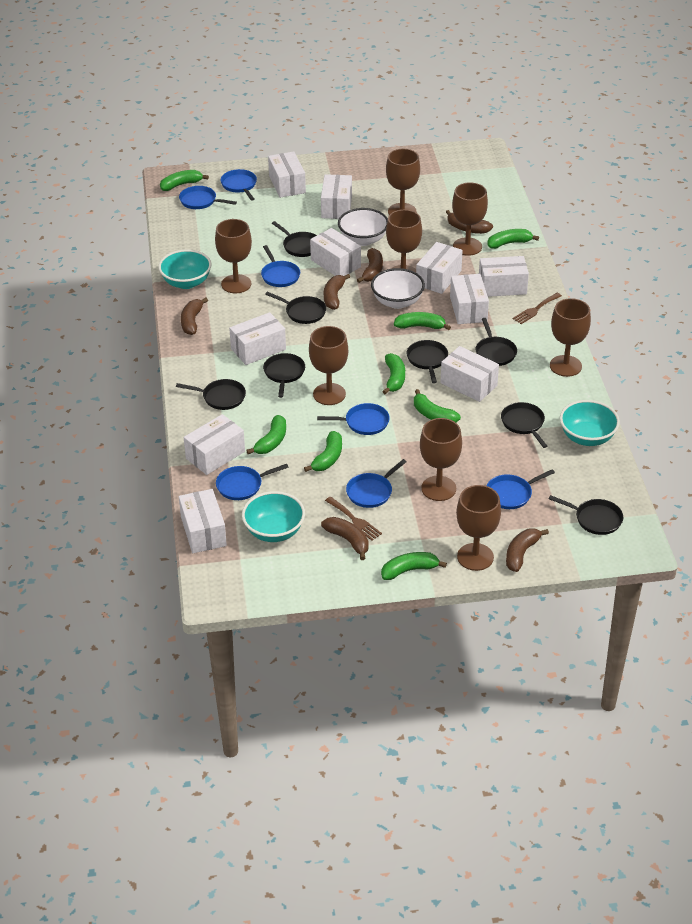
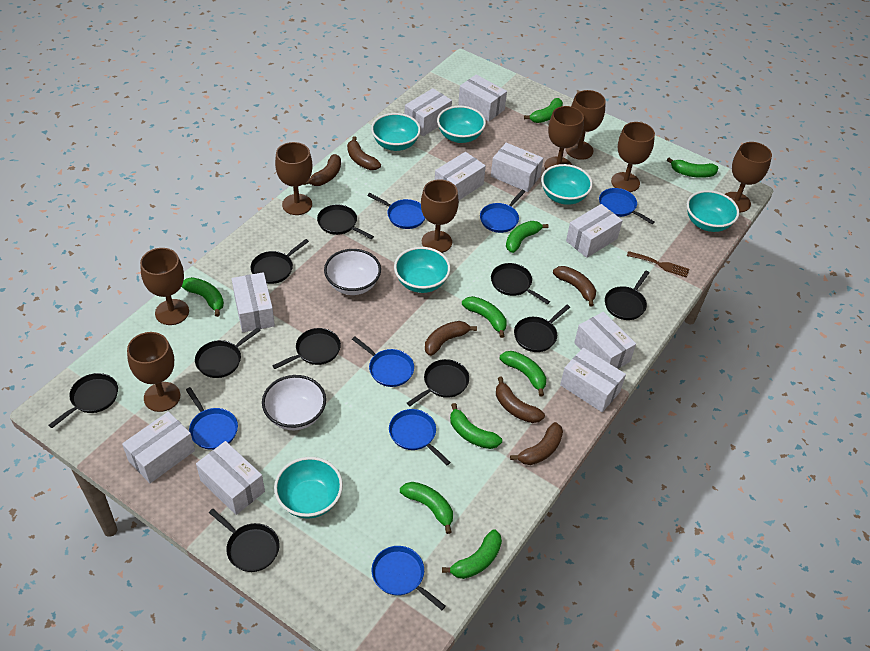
black pan: 8 -> 10
brown fork: 2 -> 1
green banana: 8 -> 9
turquoise bowl: 3 -> 6

